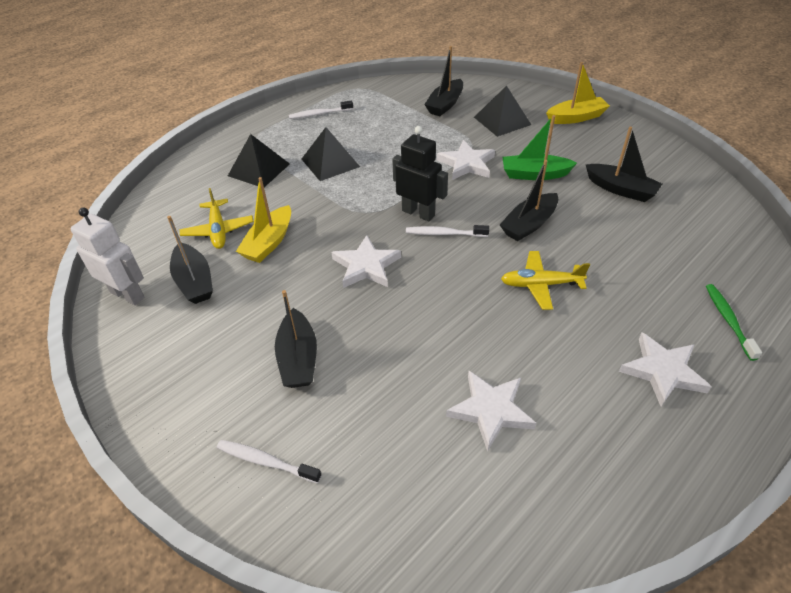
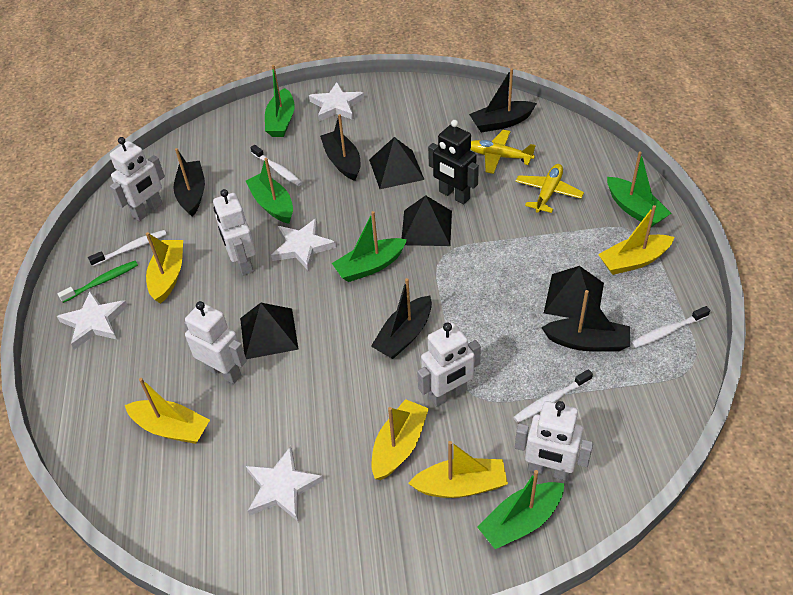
black pyramid: 3 -> 4
green boat: 1 -> 5
white robot: 1 -> 5
white toothbrush: 3 -> 4
yellow boat: 2 -> 5

